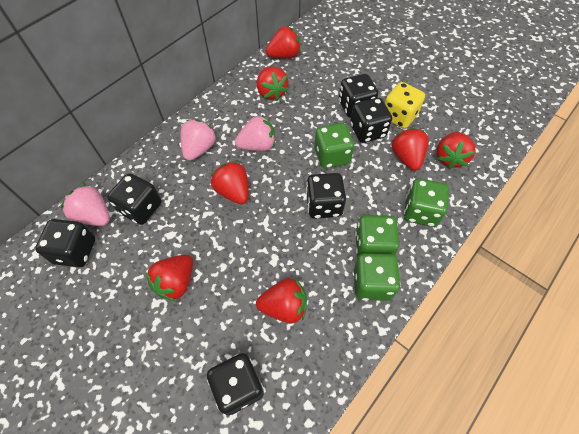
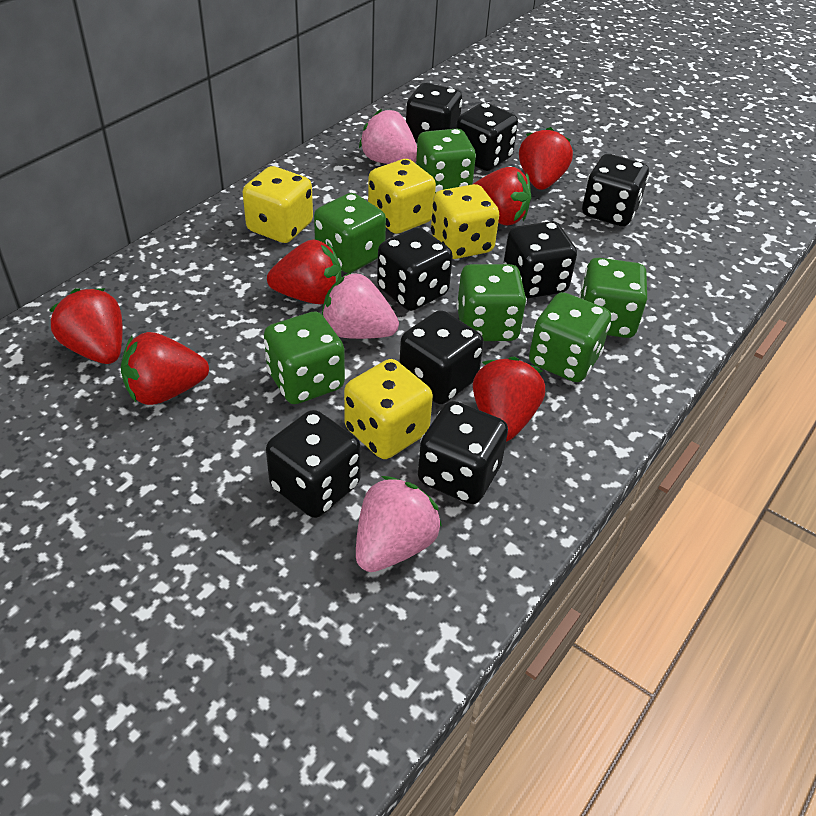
black dice: 6 -> 8
green dice: 4 -> 6
red strawberry: 7 -> 6
yellow dice: 1 -> 4

